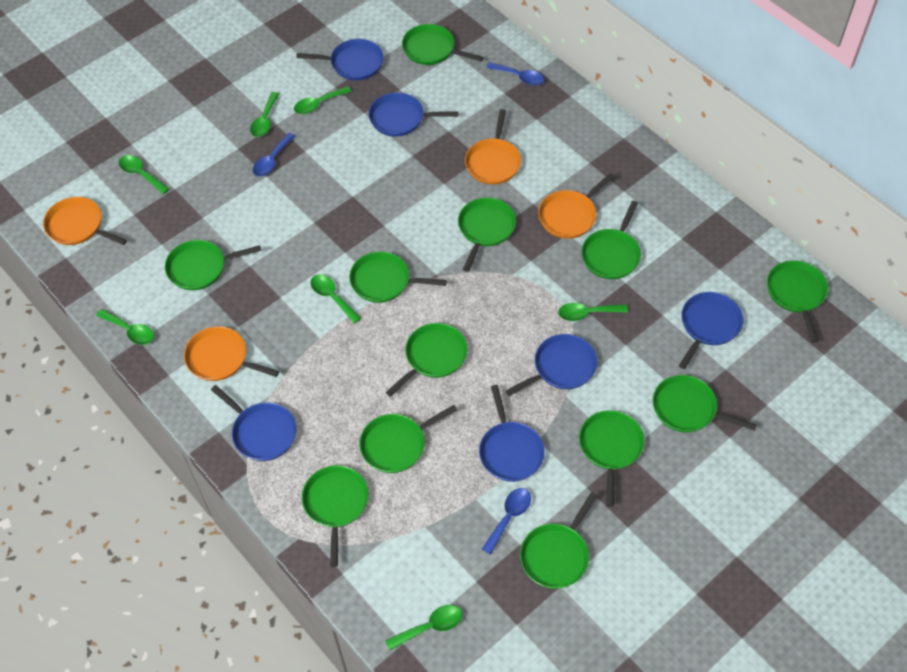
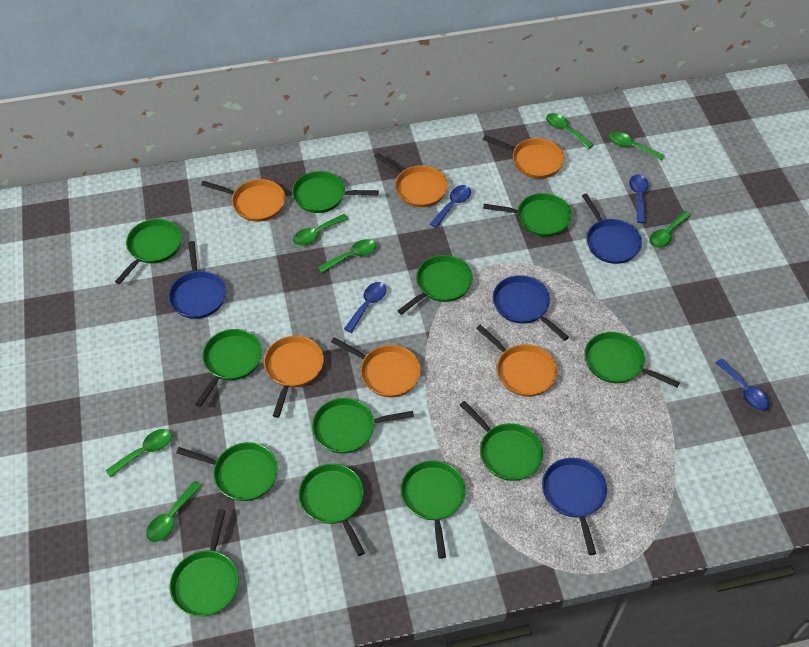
blue pan: 6 -> 4
blue spoon: 3 -> 4
orange pan: 4 -> 6

